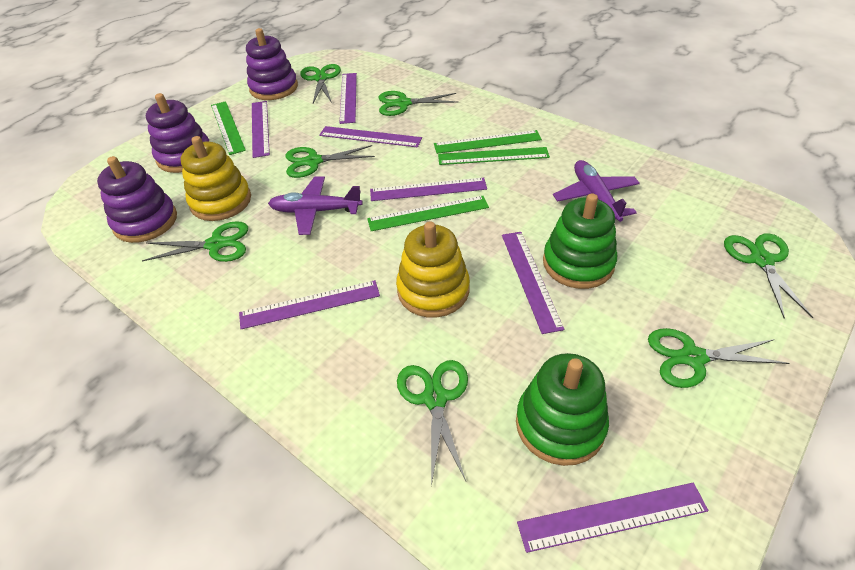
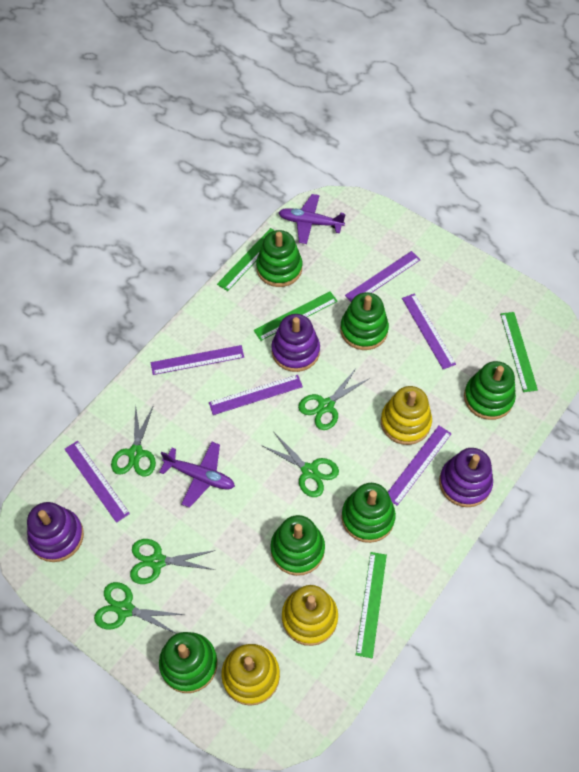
green scissors: 7 -> 5
green stacking toy: 2 -> 6
purple ruler: 7 -> 6
yellow stacking toy: 2 -> 3

